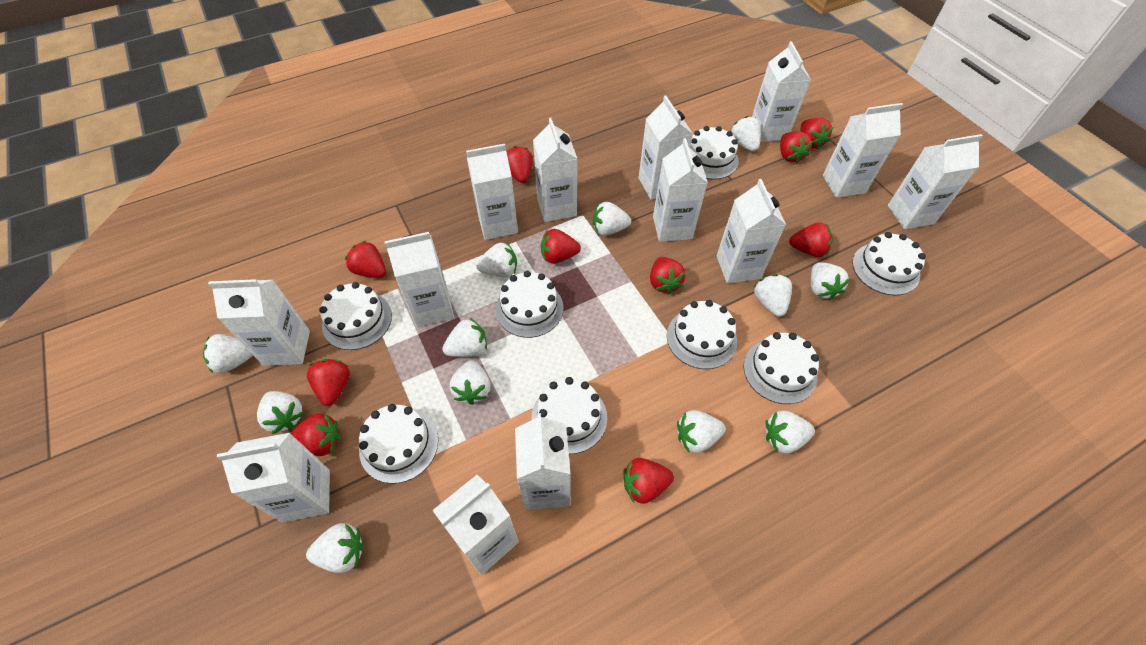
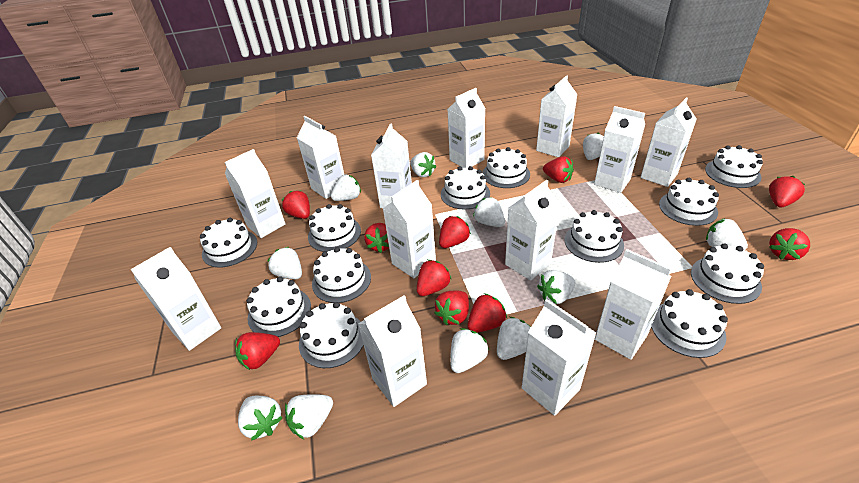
white cake: 8 -> 12
white strawberry: 12 -> 11

